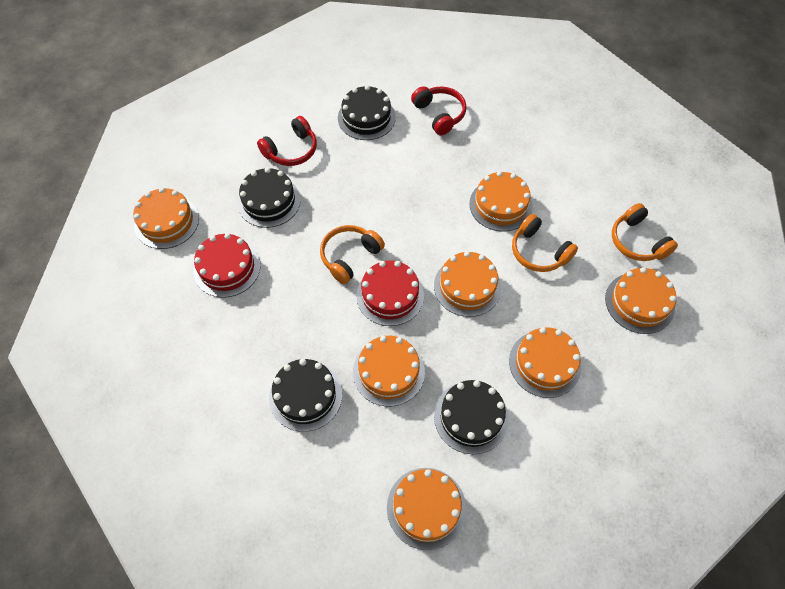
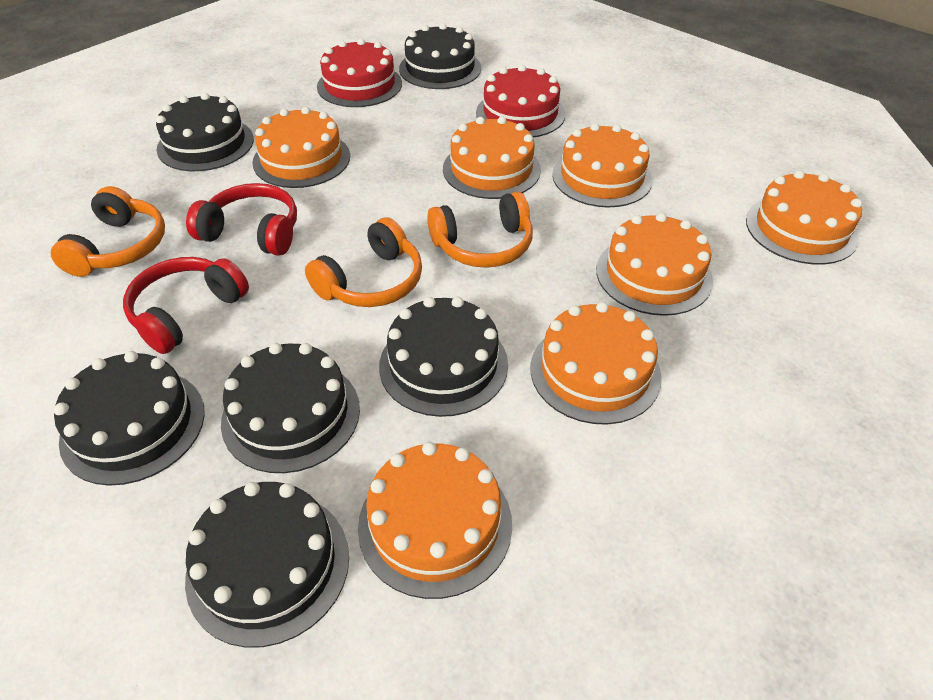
black cake: 4 -> 6

